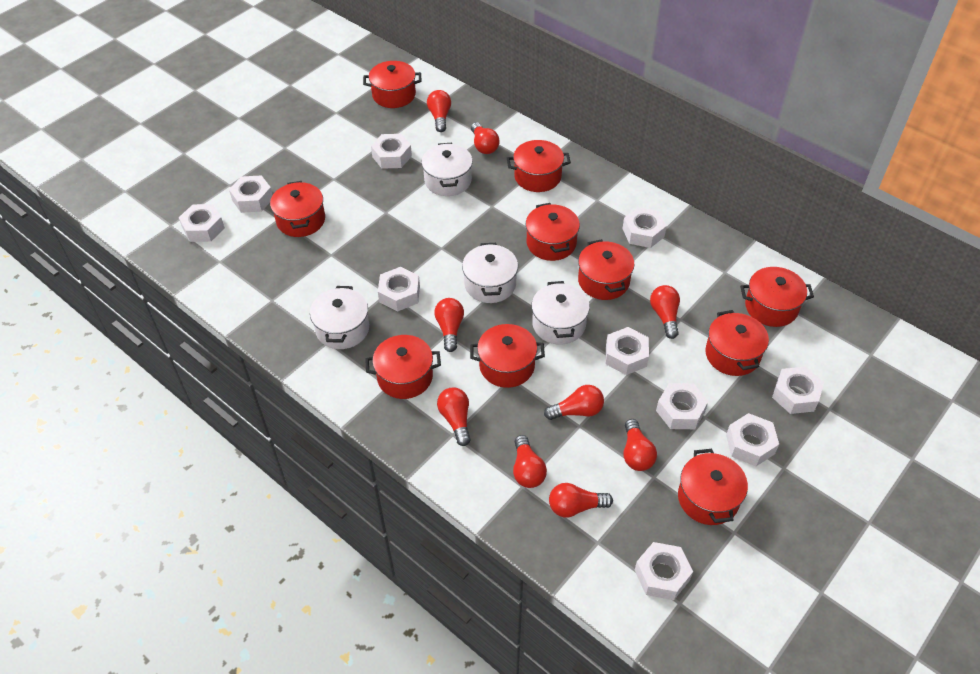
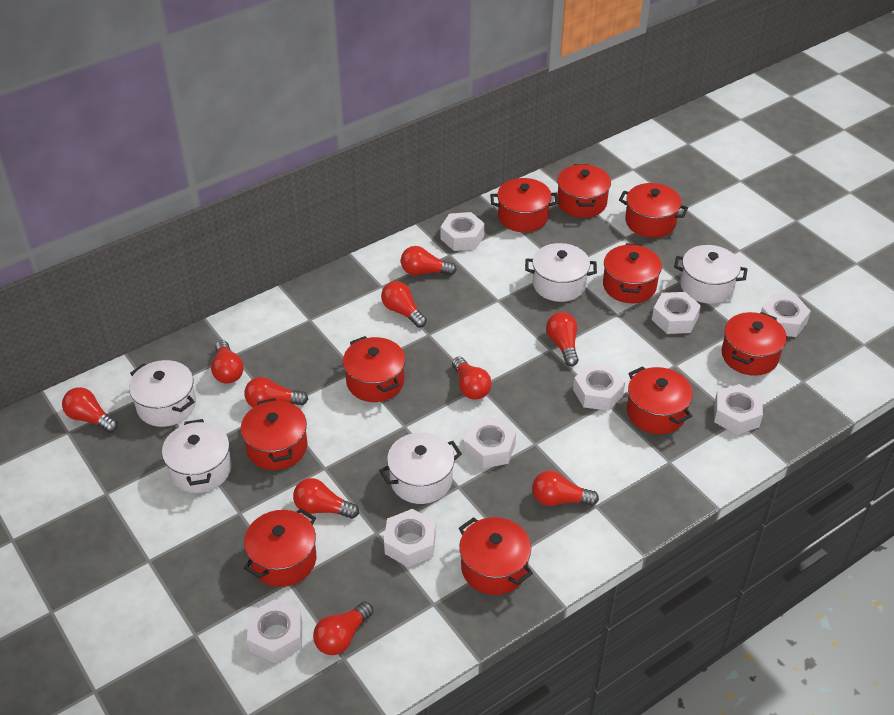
red light bulb: 9 -> 10
white nut: 10 -> 8
white pot: 4 -> 5

